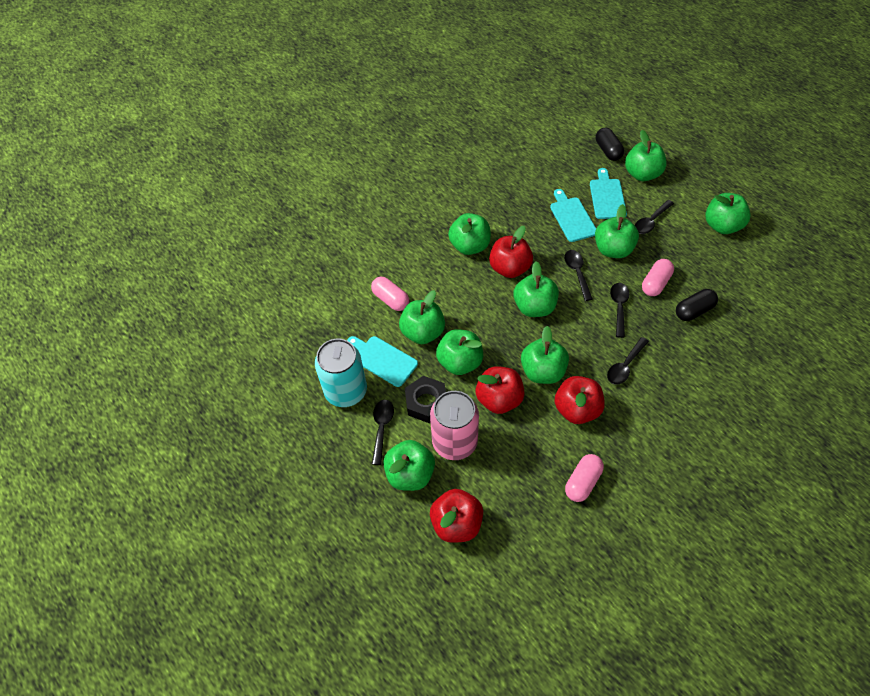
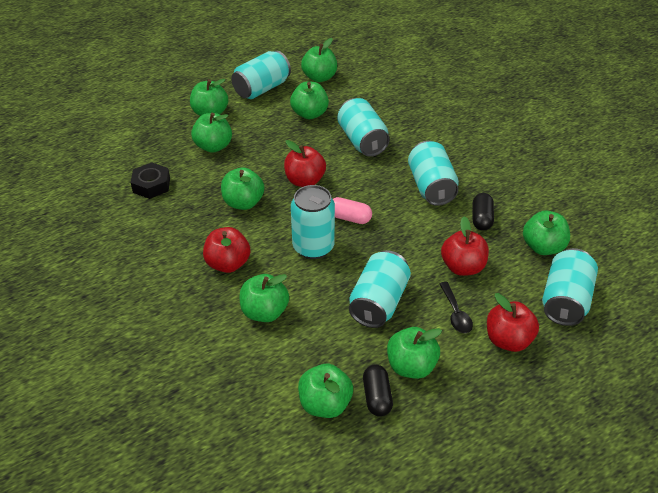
black spoon: 5 -> 1
pink can: 1 -> 0
pink capsule: 3 -> 1
turquoise can: 1 -> 6
turquoise cutting board: 3 -> 0

